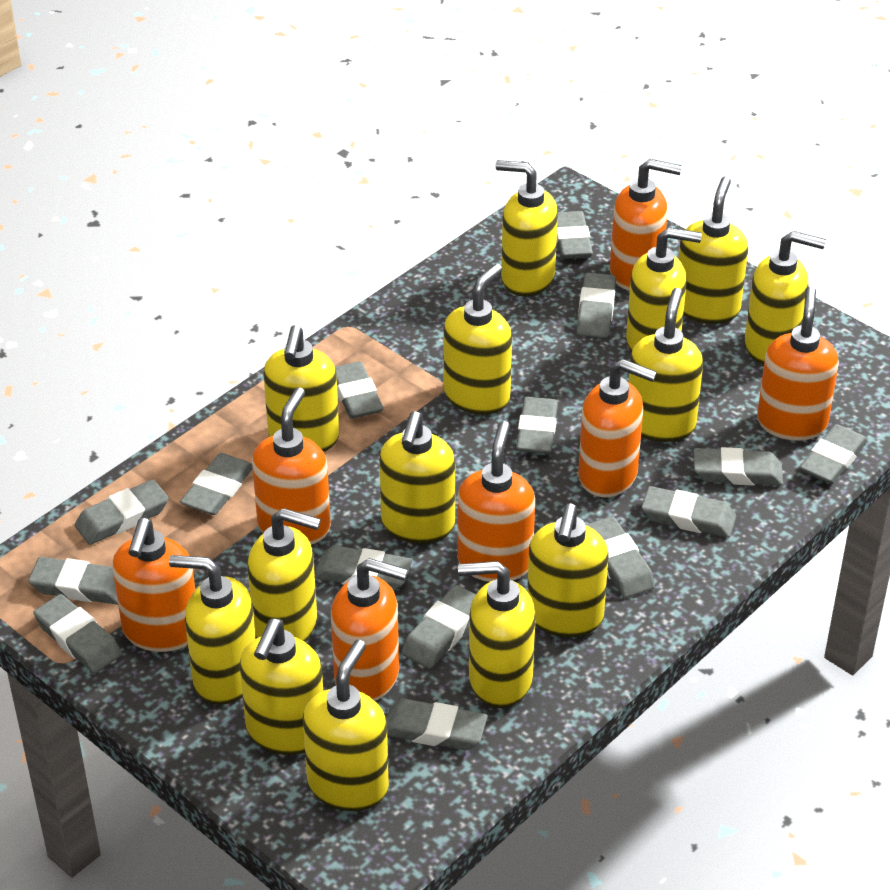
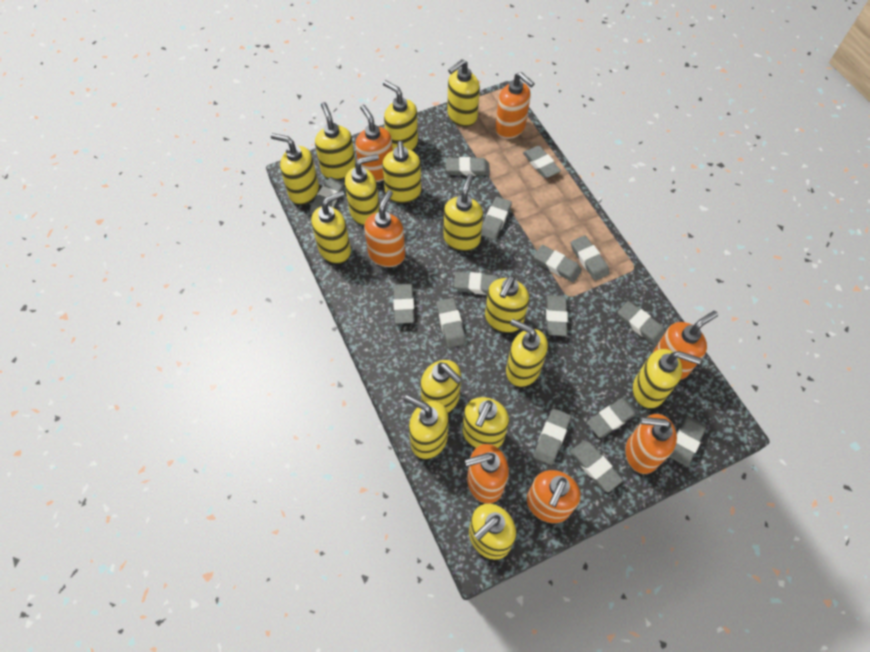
yellow soap dispenser: 14 -> 15

